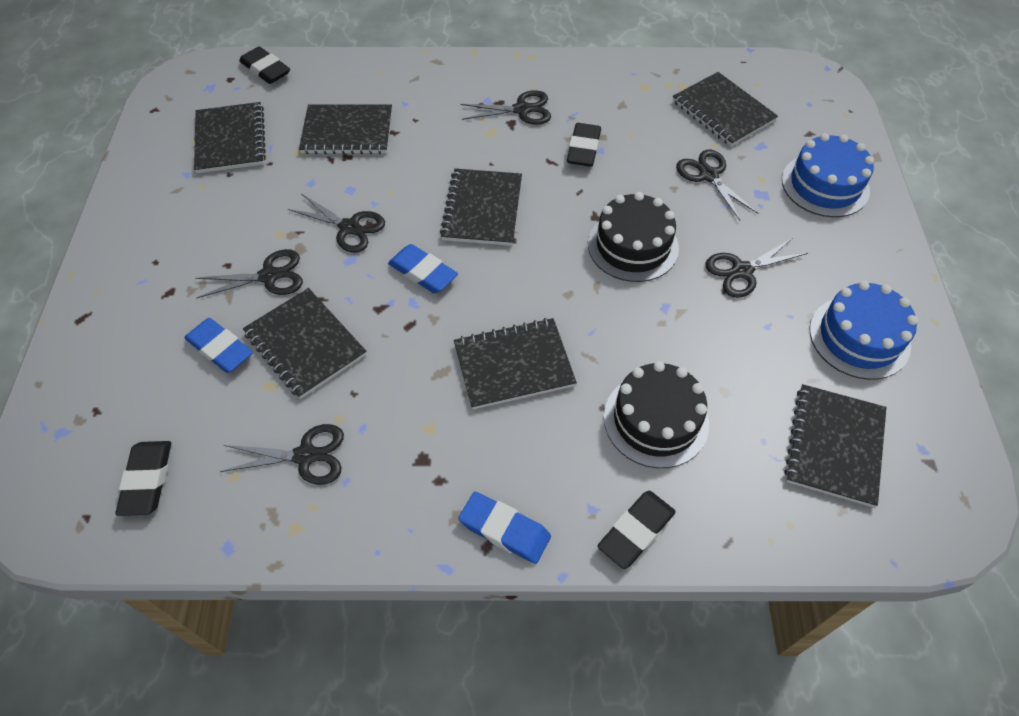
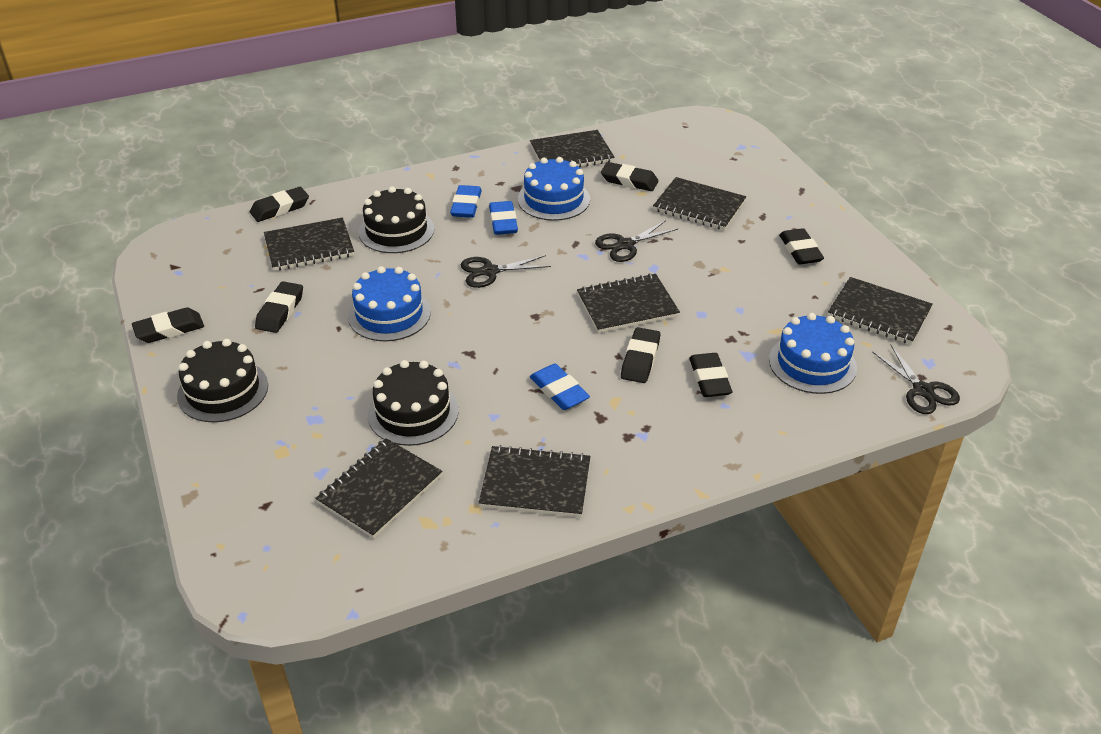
black cake: 2 -> 3
black eraser: 4 -> 7
black scissors: 6 -> 3
blue cake: 2 -> 3

